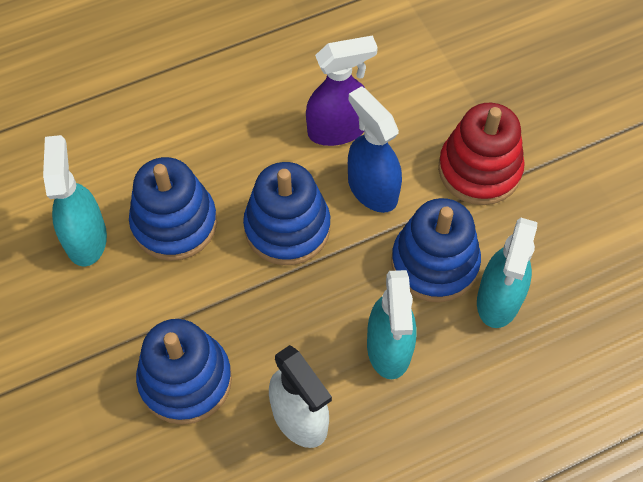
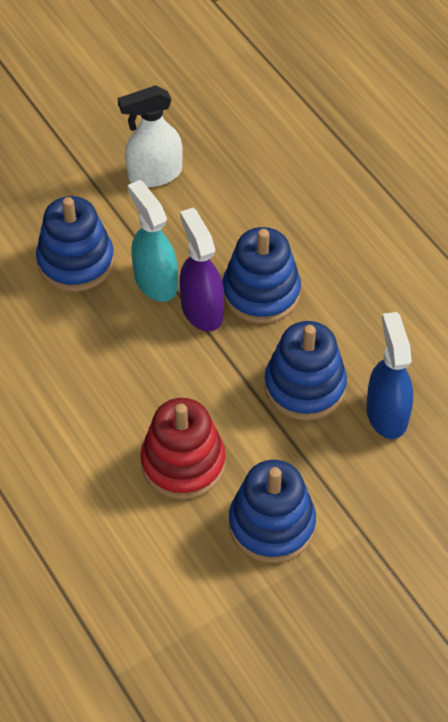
turquoise spray bottle: 3 -> 1

